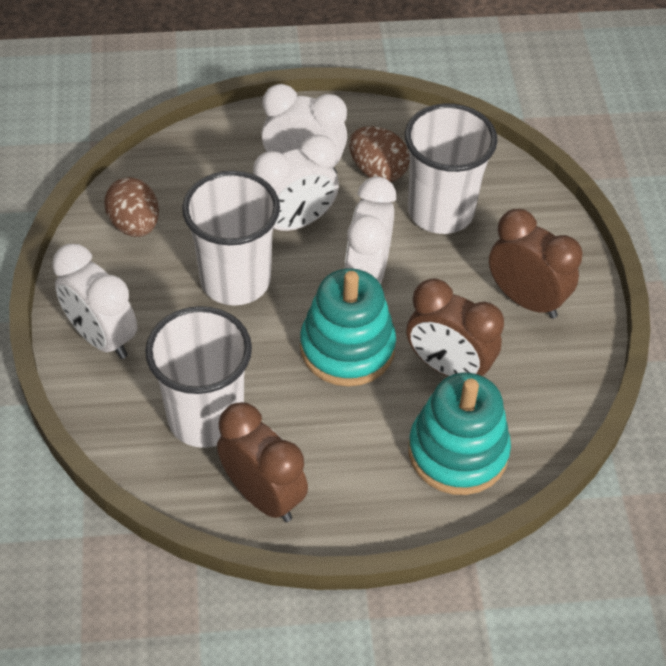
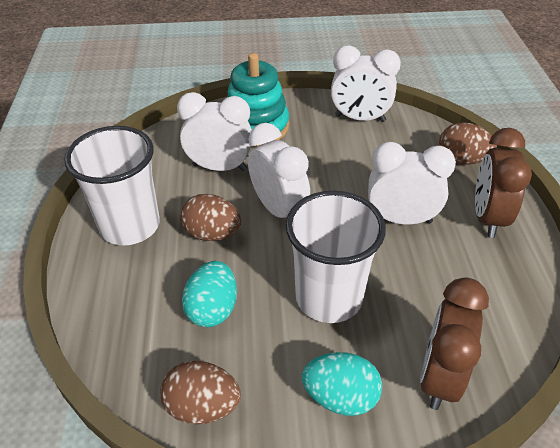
brown clock: 3 -> 2
brown egg: 2 -> 3
turquoise egg: 0 -> 2
turquoise stacking toy: 2 -> 1
white cup: 3 -> 2

